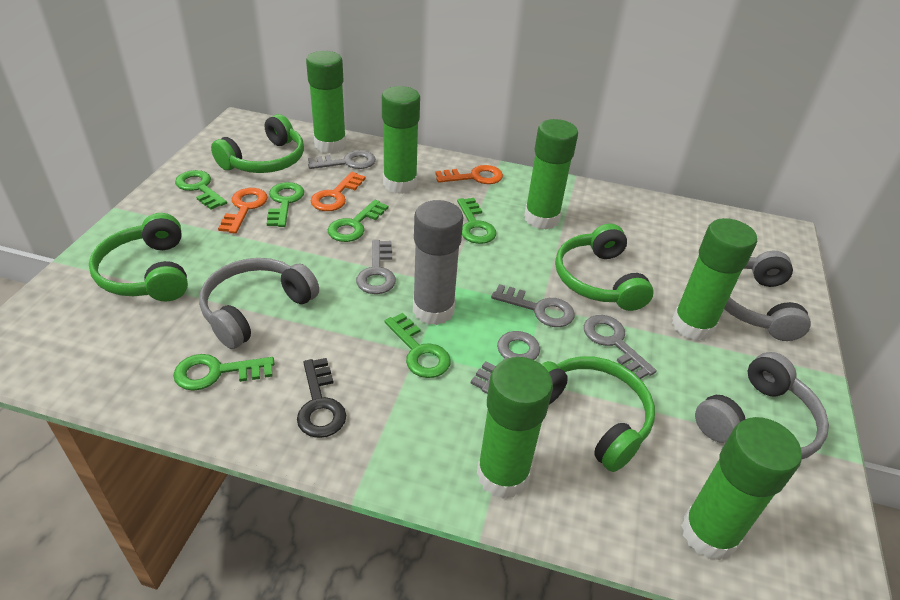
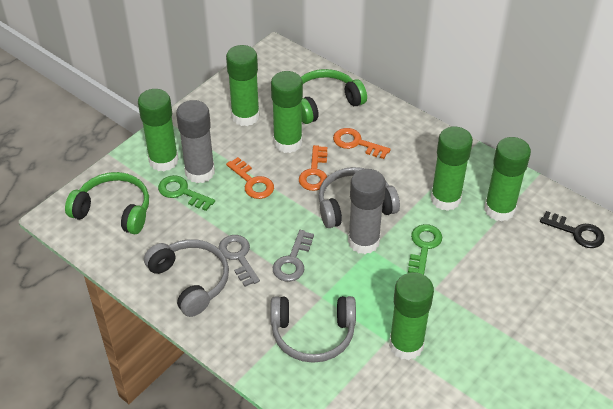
green headphones: 4 -> 2
green key: 6 -> 2
grey glue stick: 1 -> 2
grey key: 5 -> 2

